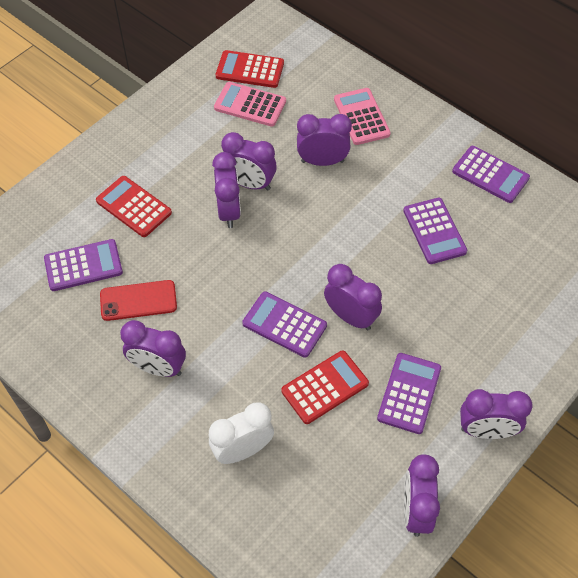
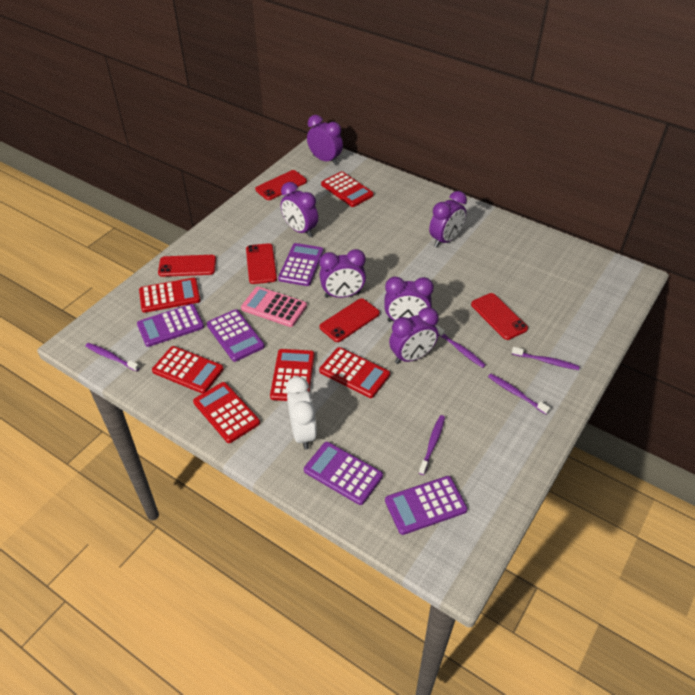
pink calculator: 2 -> 1
purple clock: 7 -> 6
purple toothbrush: 0 -> 5
red calculator: 3 -> 6
red phone: 1 -> 5

